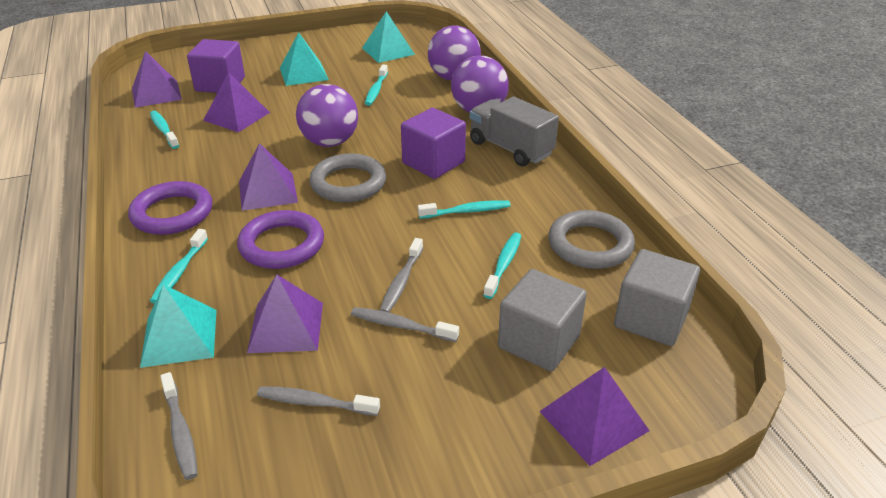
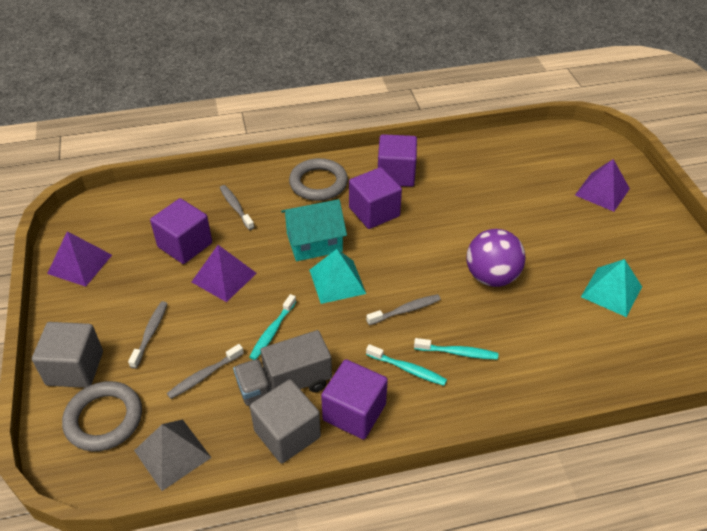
grey pyramid: 0 -> 1
purple ball: 3 -> 1
purple cube: 2 -> 4
purple pyramid: 5 -> 3
purple ring: 2 -> 0
turquoise house: 0 -> 1
turquoise pyramid: 3 -> 2
turquoise toothbrush: 5 -> 3

